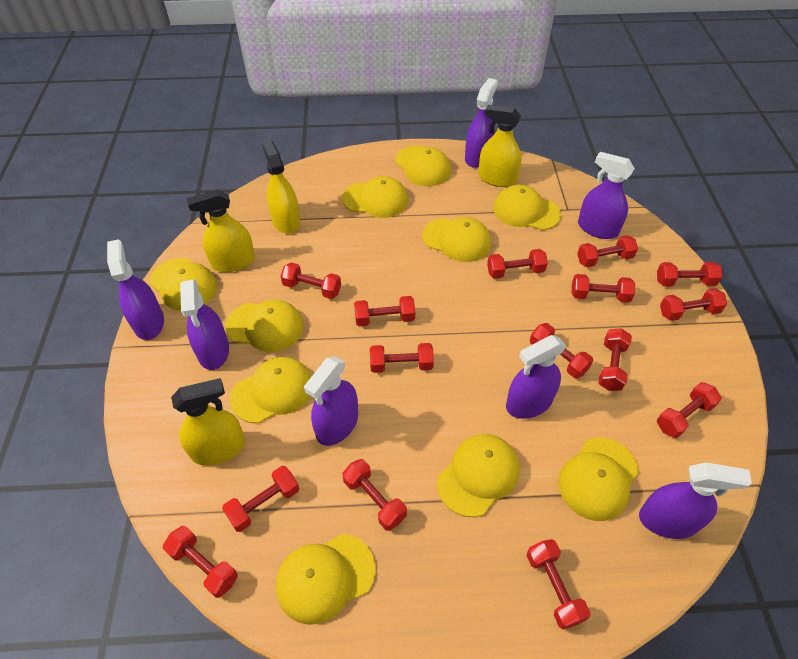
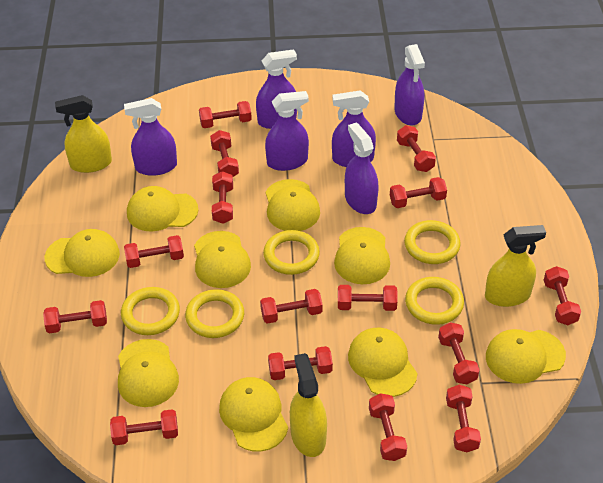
purple spray bottle: 7 -> 6
yellow cap: 10 -> 9
yellow ring: 0 -> 5
yellow spray bottle: 4 -> 3

